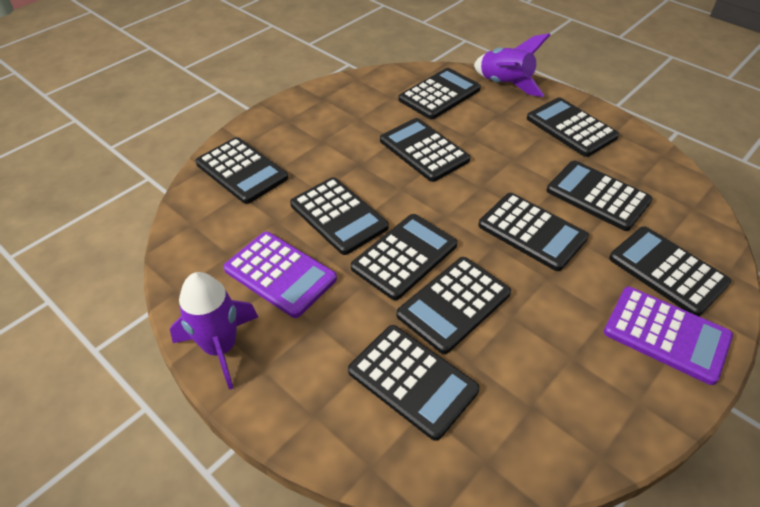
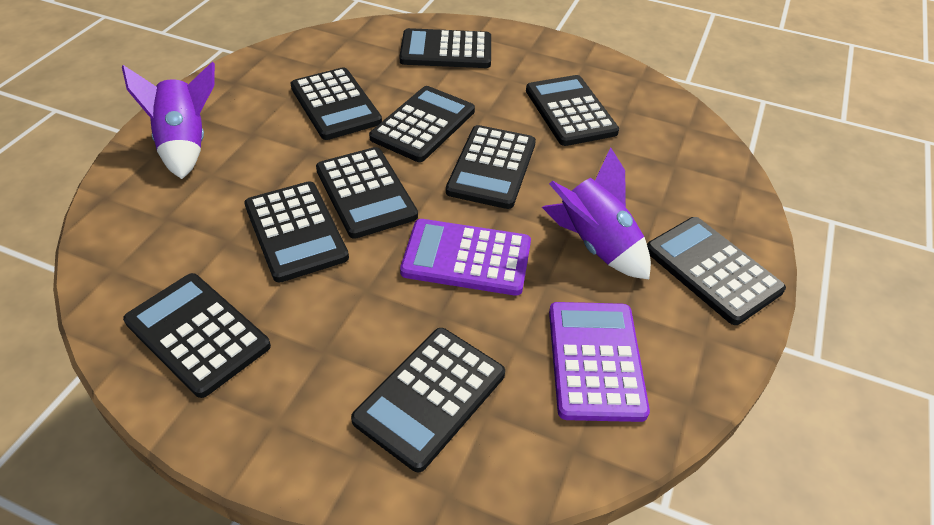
black calculator: 11 -> 10

